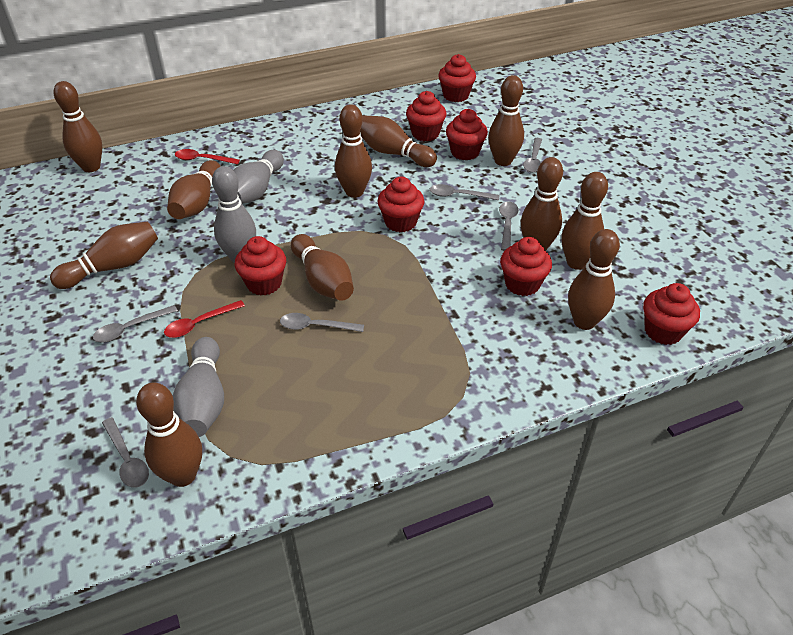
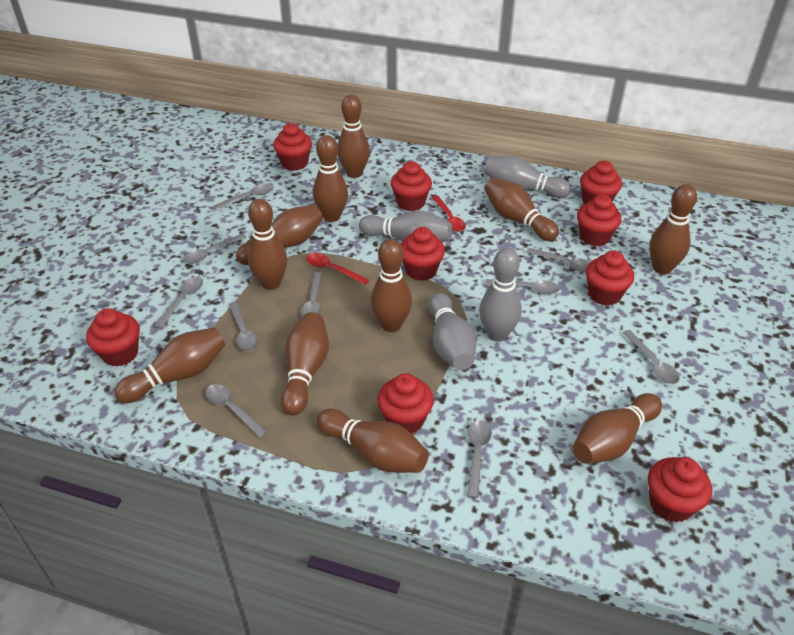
grey bowling pin: 3 -> 4
grey spoon: 6 -> 10
red cupcake: 7 -> 9

